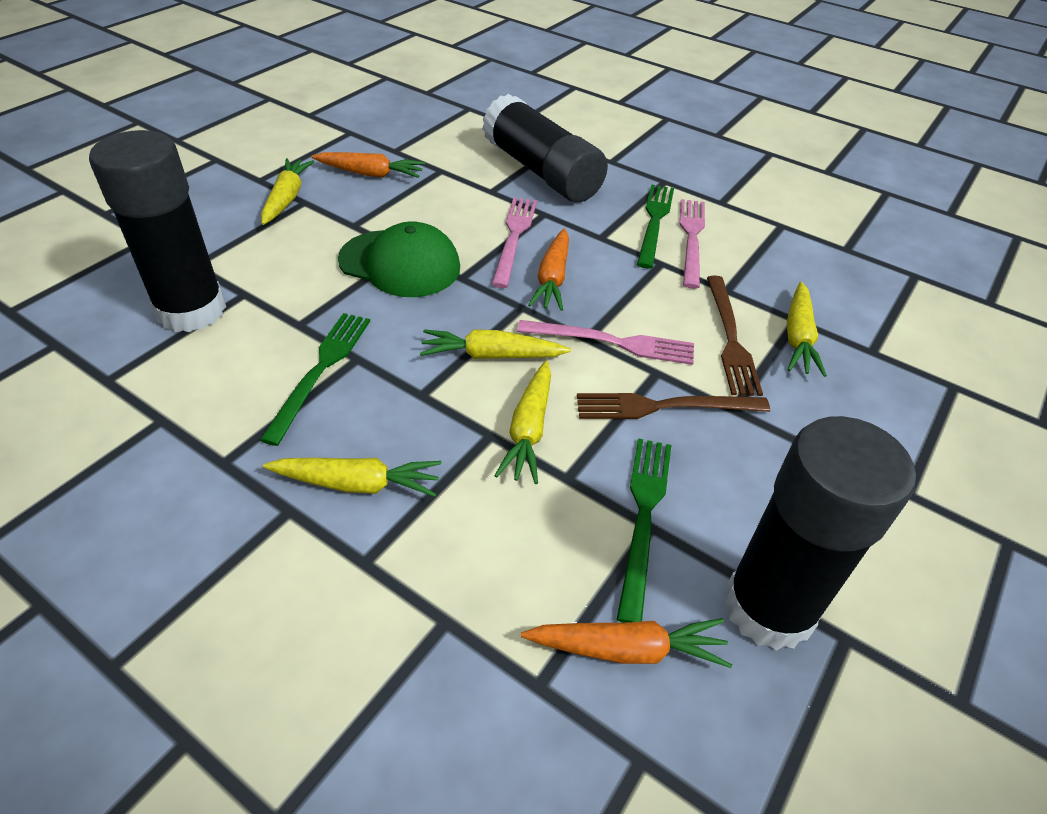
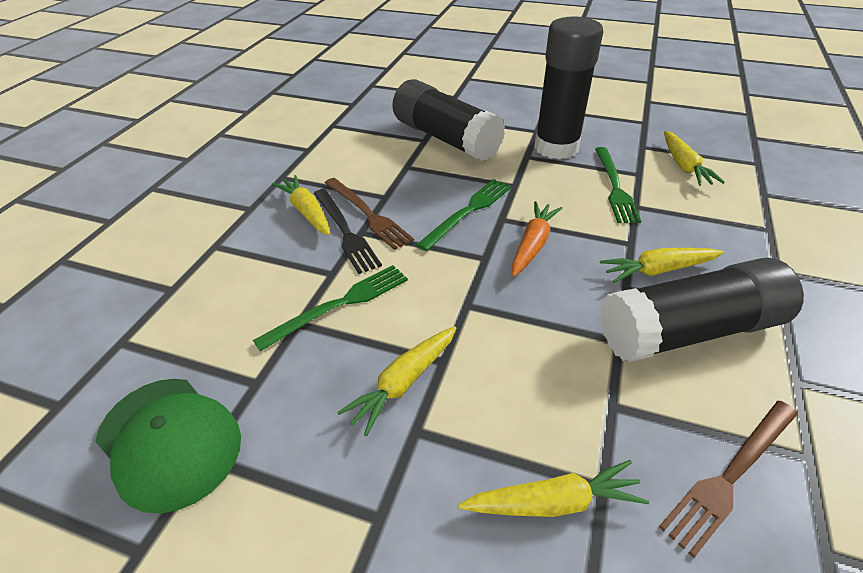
black fork: 0 -> 1
orange carrot: 3 -> 1
pink fork: 3 -> 0

